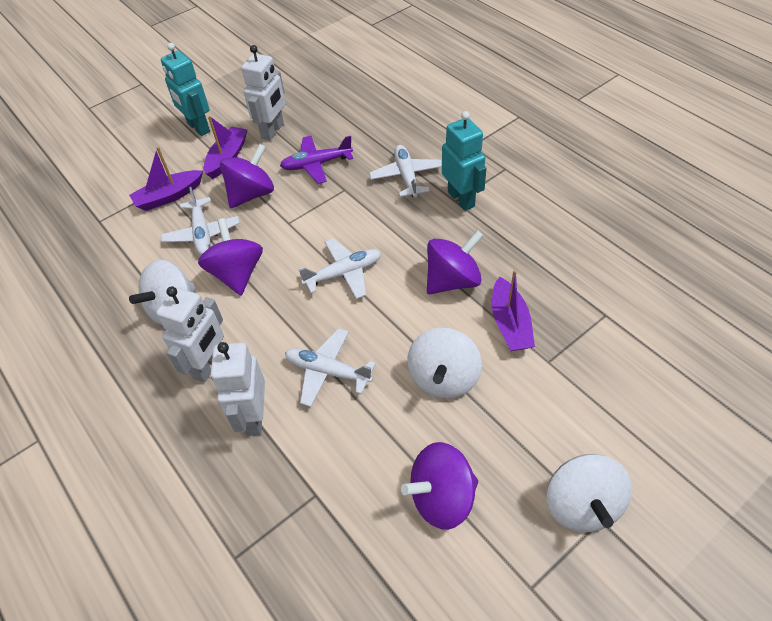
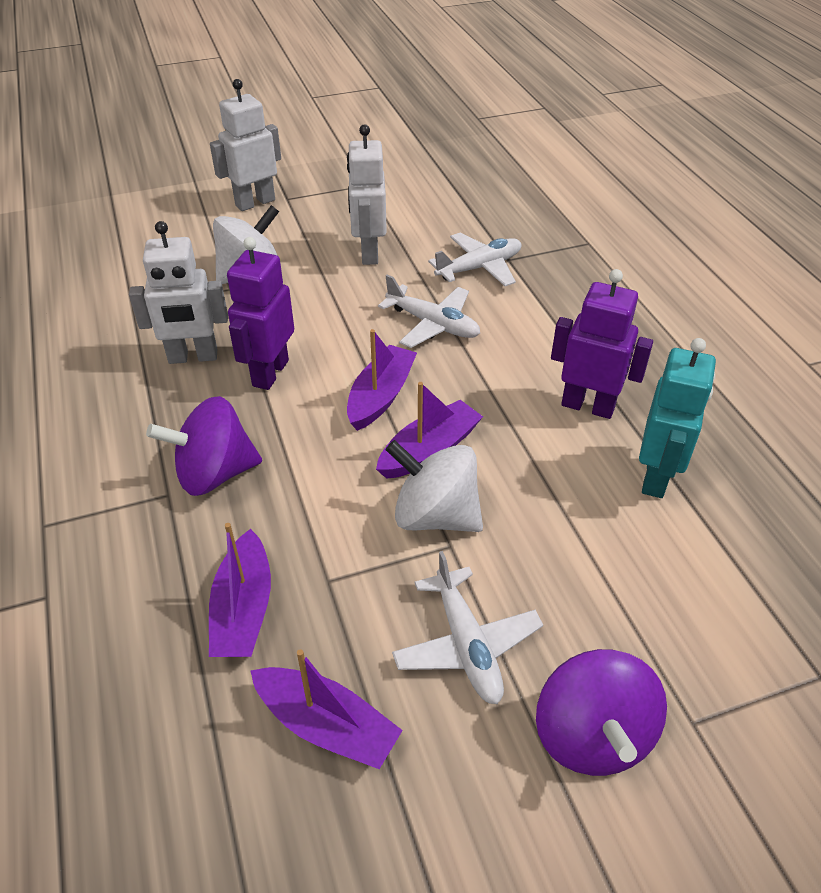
purple boat: 3 -> 4
purple plane: 1 -> 0
purple robot: 0 -> 2
purple spinning top: 4 -> 2
turquoise robot: 2 -> 1
white plane: 4 -> 3
white spinning top: 3 -> 2

